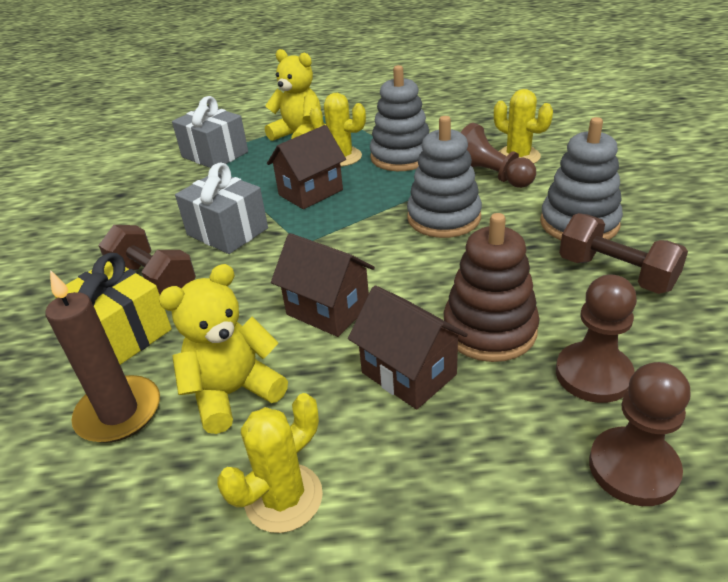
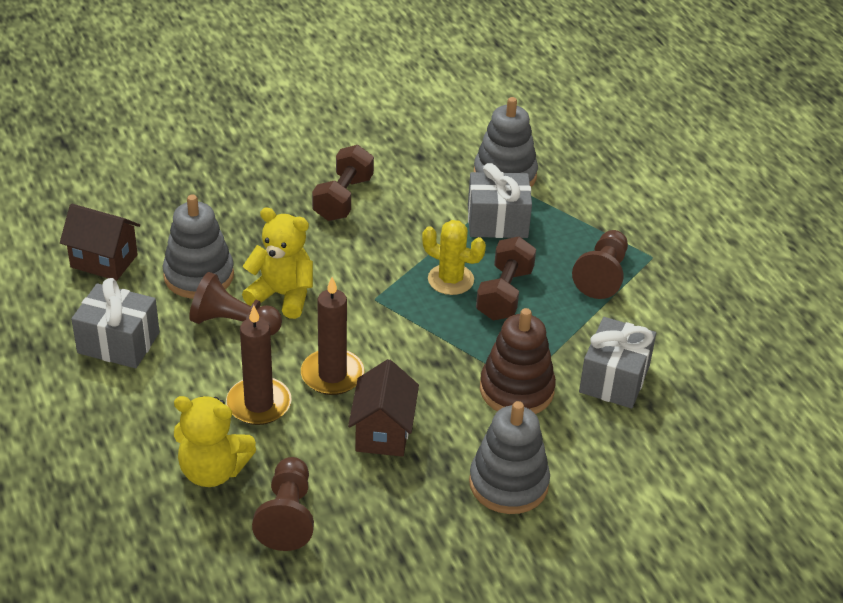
brown candle: 1 -> 2
brown house: 3 -> 2
grey gift: 2 -> 3
yellow cactus: 3 -> 1
yellow gift: 1 -> 0

